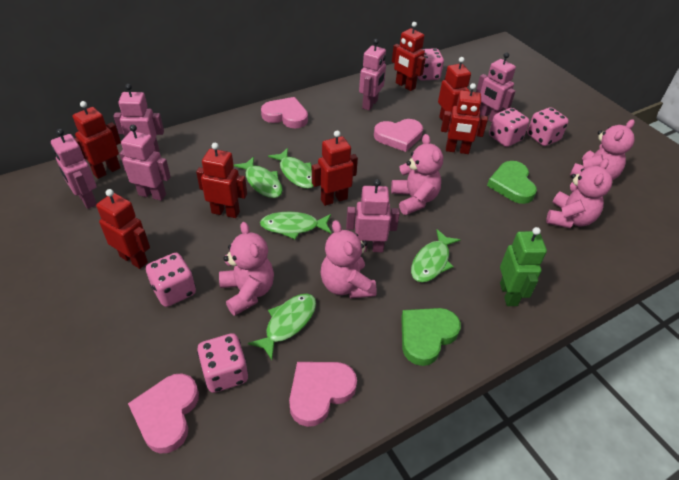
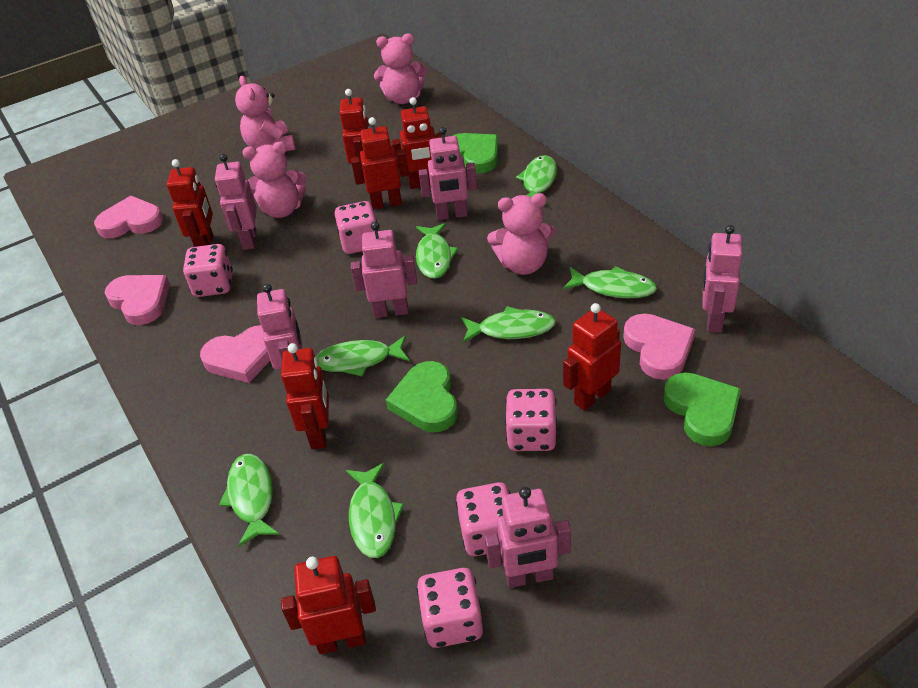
green fish: 5 -> 7
green heart: 2 -> 3
green robot: 1 -> 0
pink teddy bear: 5 -> 4

